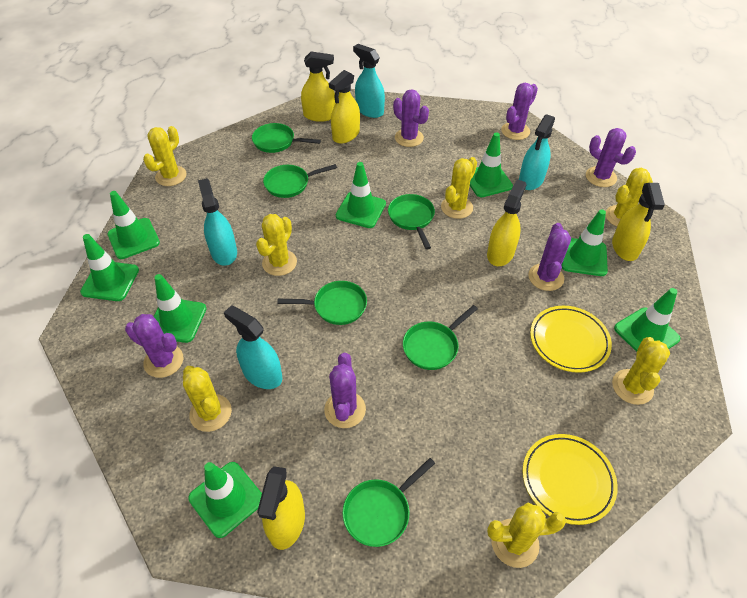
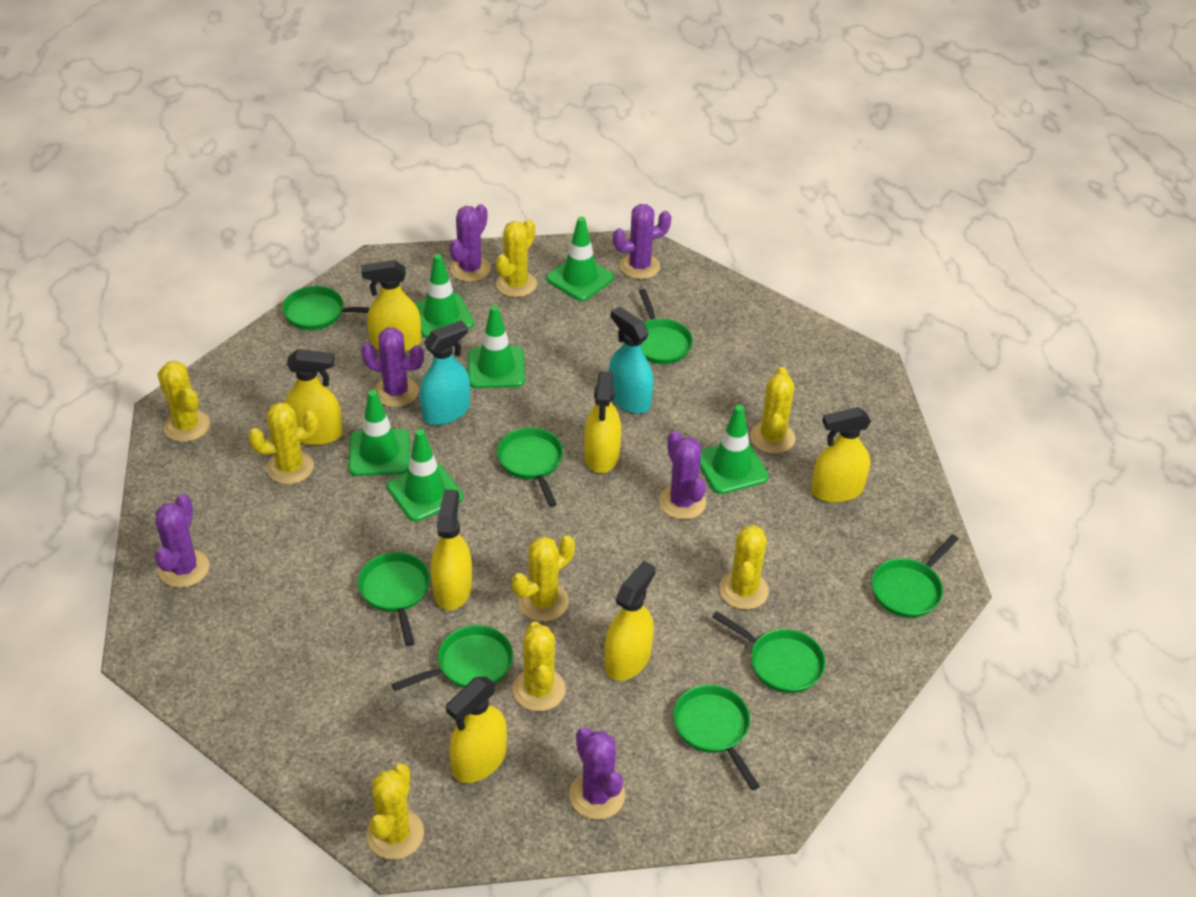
green pan: 6 -> 8
green traffic cone: 8 -> 6
turquoise spray bottle: 4 -> 2
yellow cactus: 7 -> 8
yellow plate: 2 -> 0
yellow spray bottle: 5 -> 7

